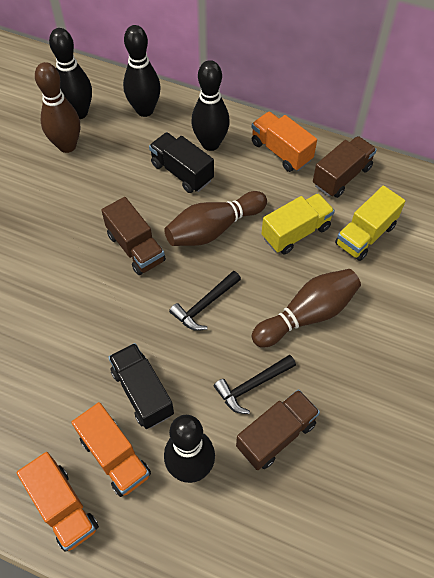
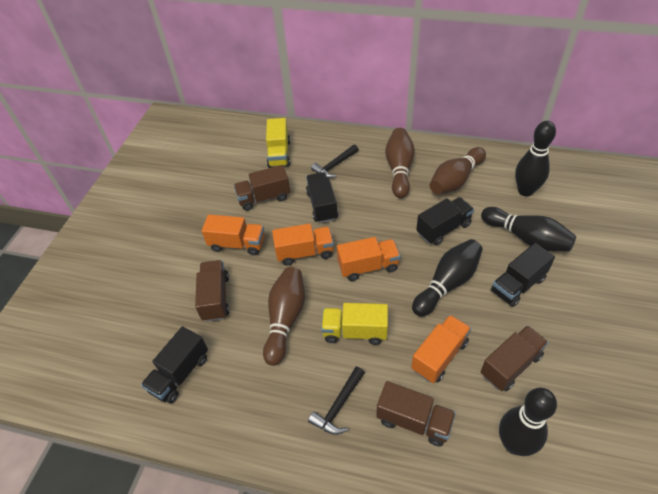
black truck: 2 -> 4
brown truck: 3 -> 4
orange truck: 3 -> 4

